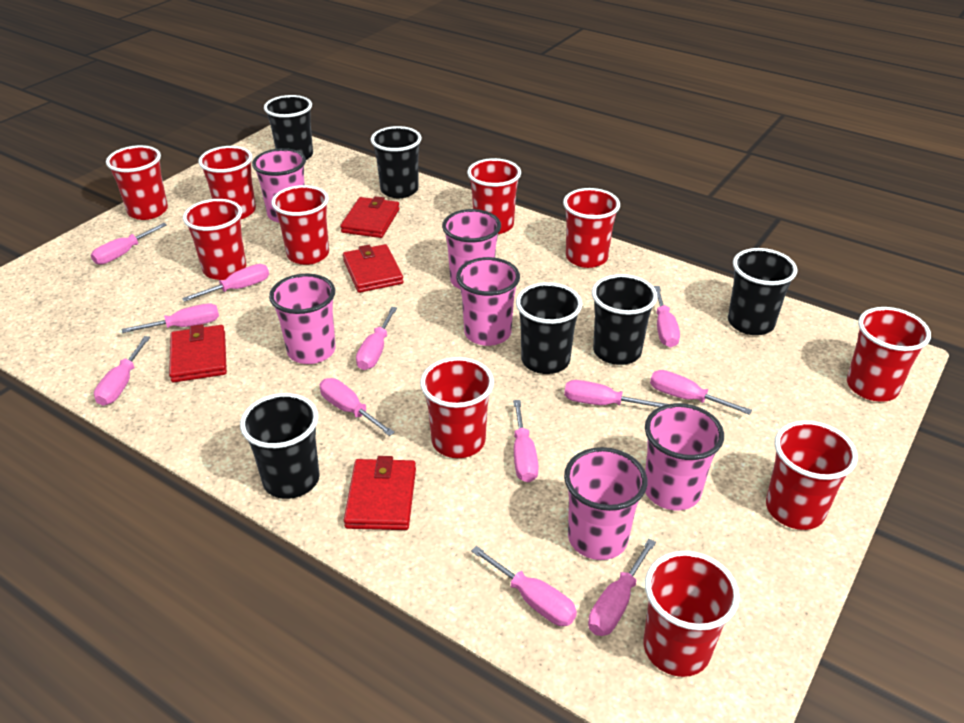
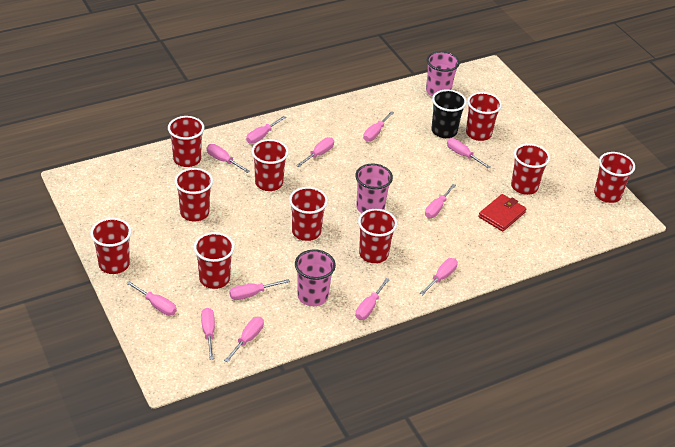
black cup: 6 -> 1
pink cup: 6 -> 3
red wallet: 4 -> 1

